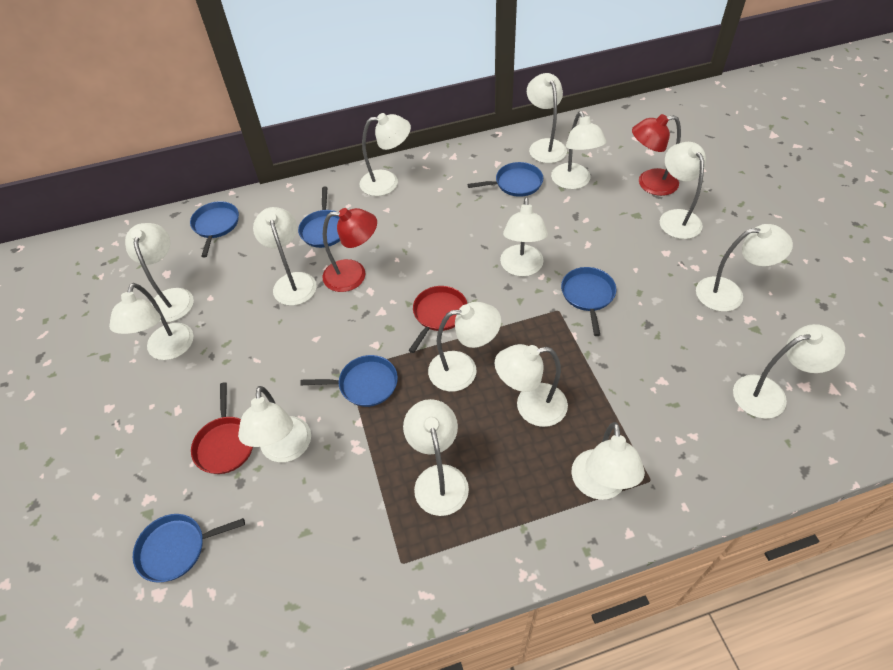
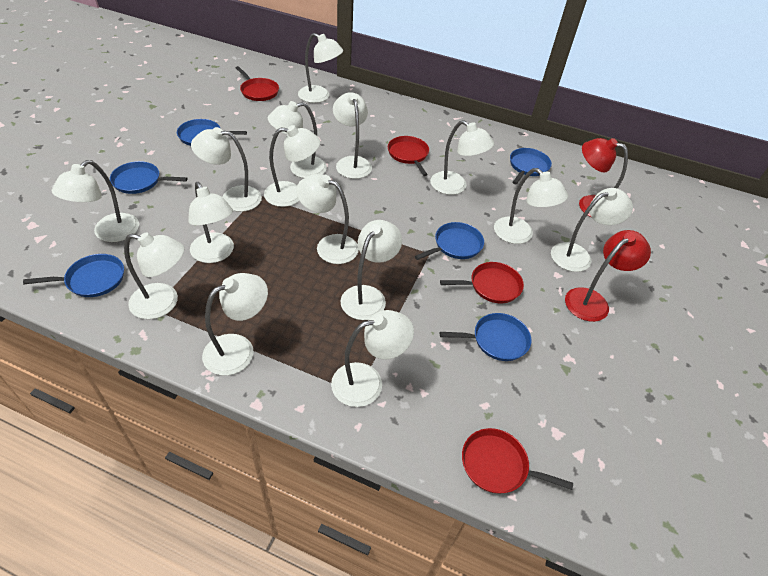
red pan: 2 -> 4

